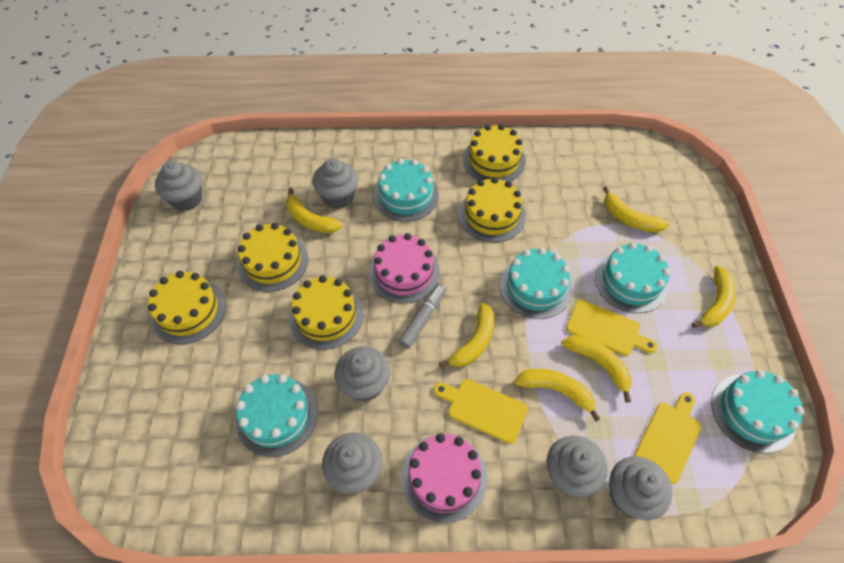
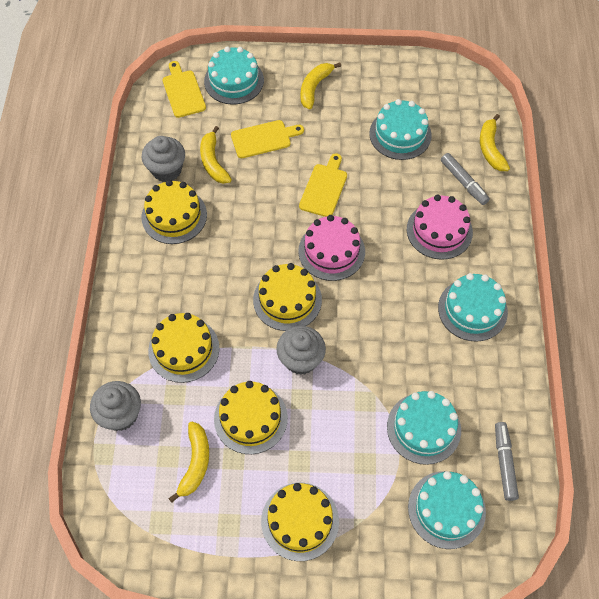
grey cupcake: 6 -> 3
grey marker: 1 -> 2
yellow banana: 6 -> 4

